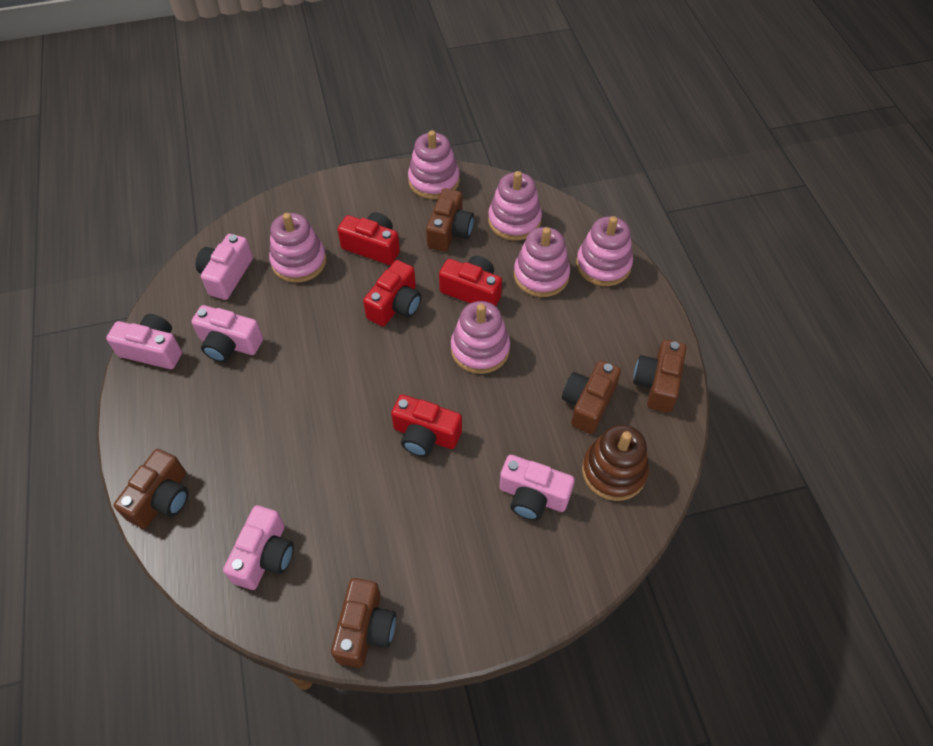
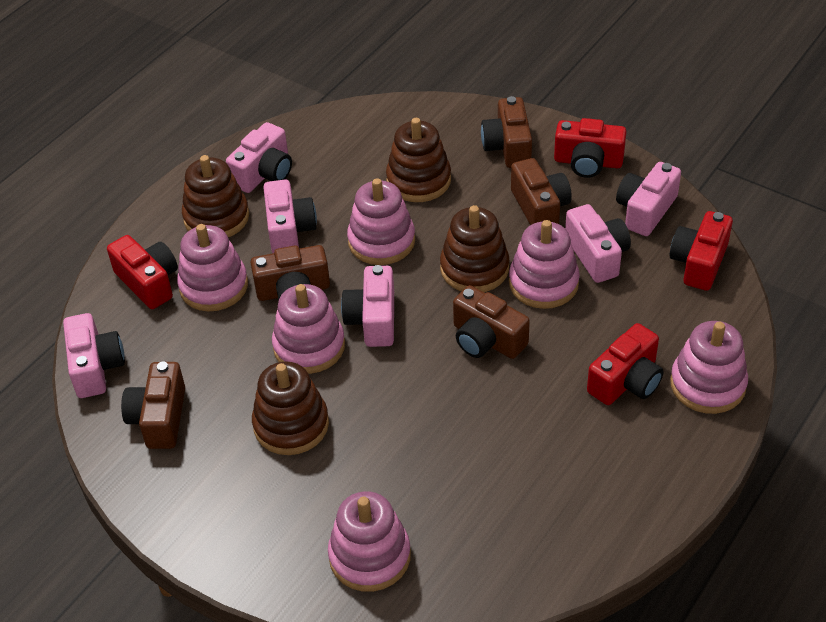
brown stacking toy: 1 -> 4
pink camera: 5 -> 6

